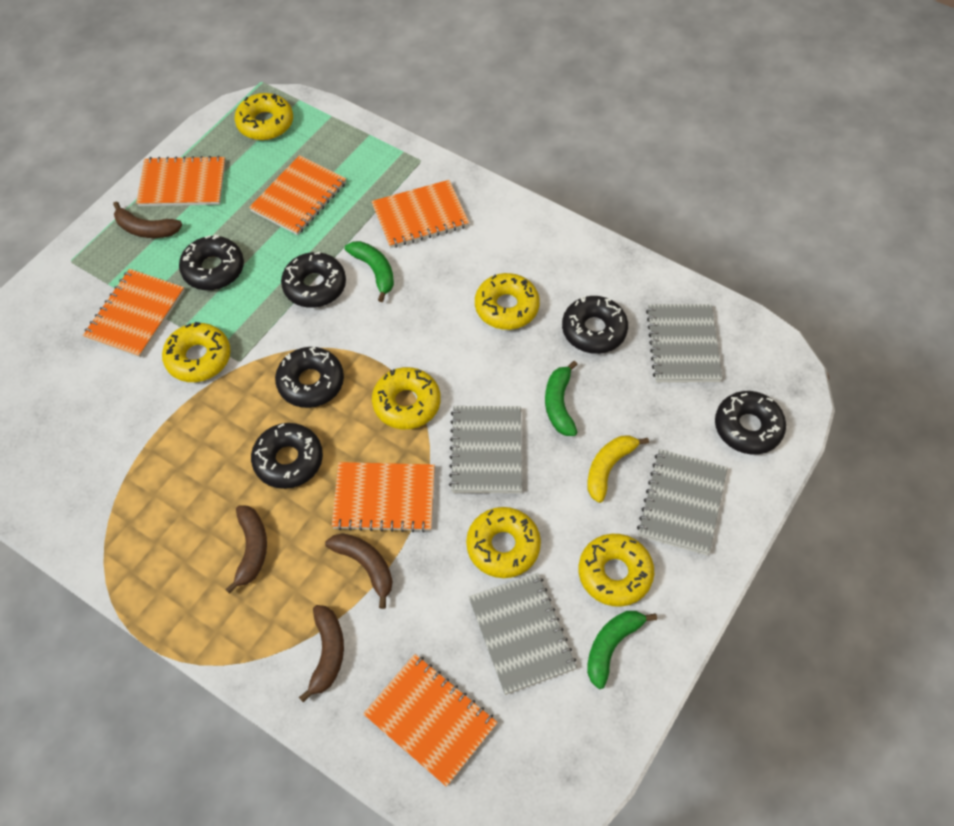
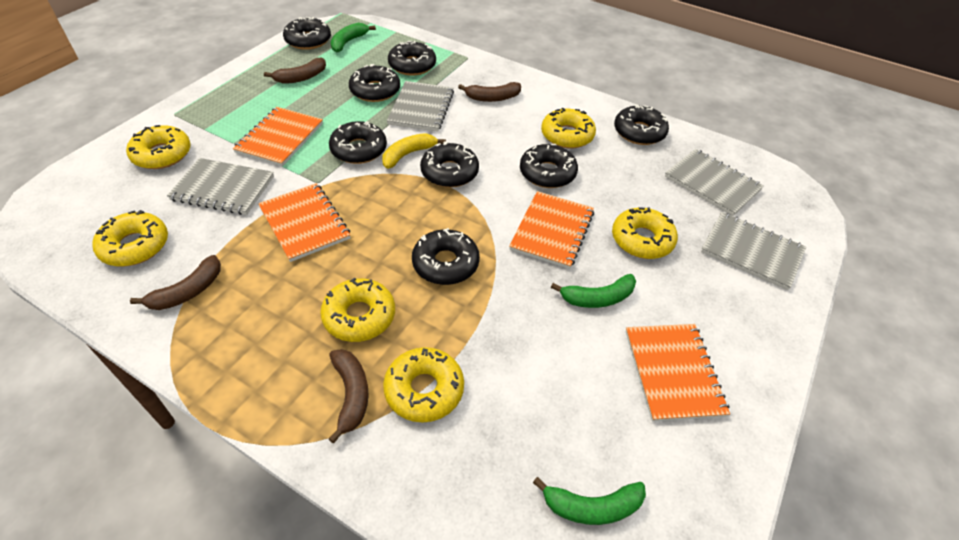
black donut: 6 -> 8
orange notebook: 6 -> 4

